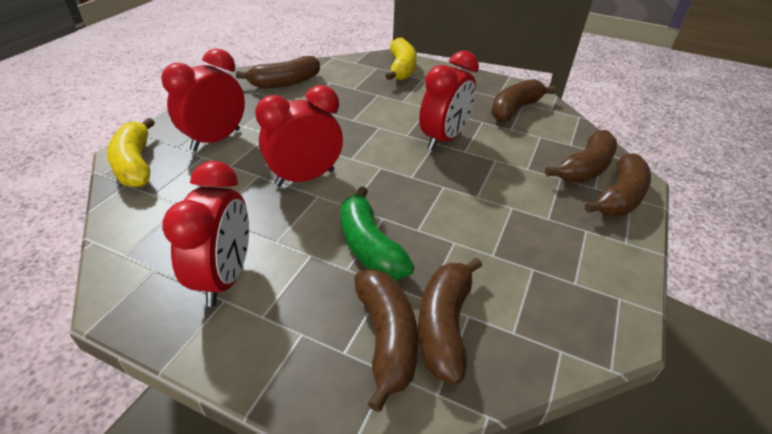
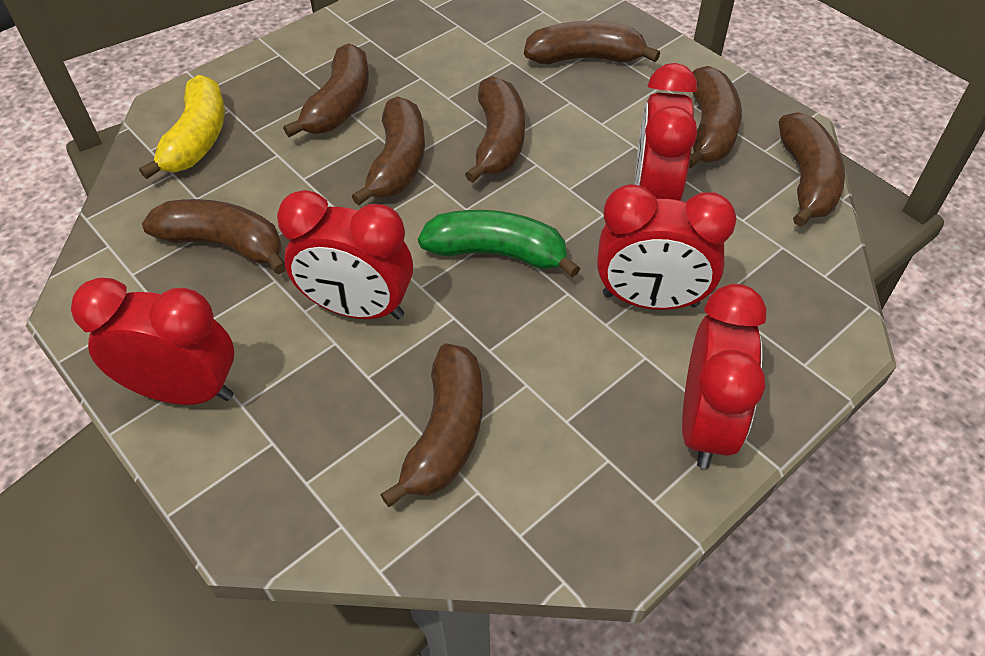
brown banana: 6 -> 8
red clock: 4 -> 5
yellow banana: 2 -> 1

